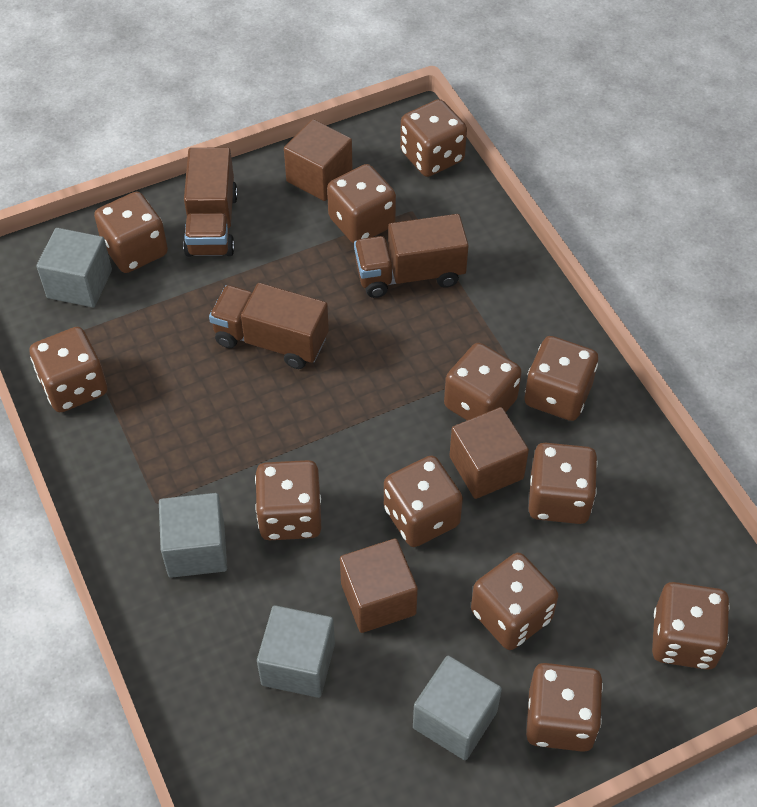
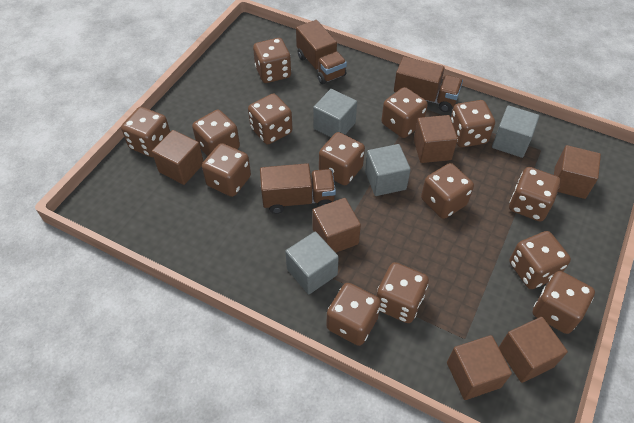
brown cube: 3 -> 6
brown dice: 12 -> 14

